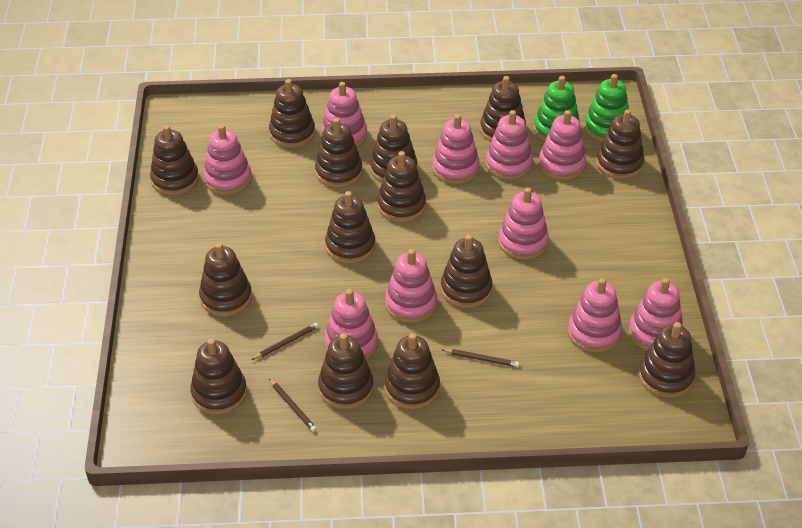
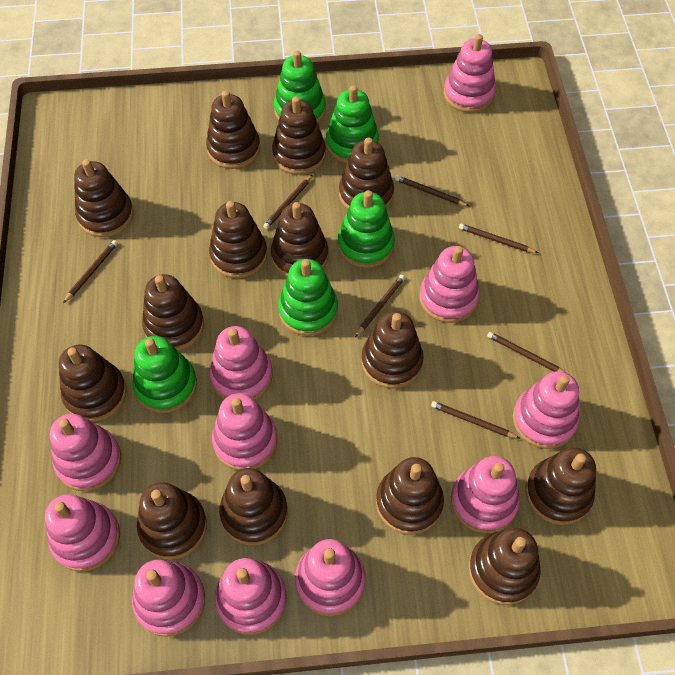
brown pencil: 3 -> 7
green stacking toy: 2 -> 5
pink stacking toy: 10 -> 11

